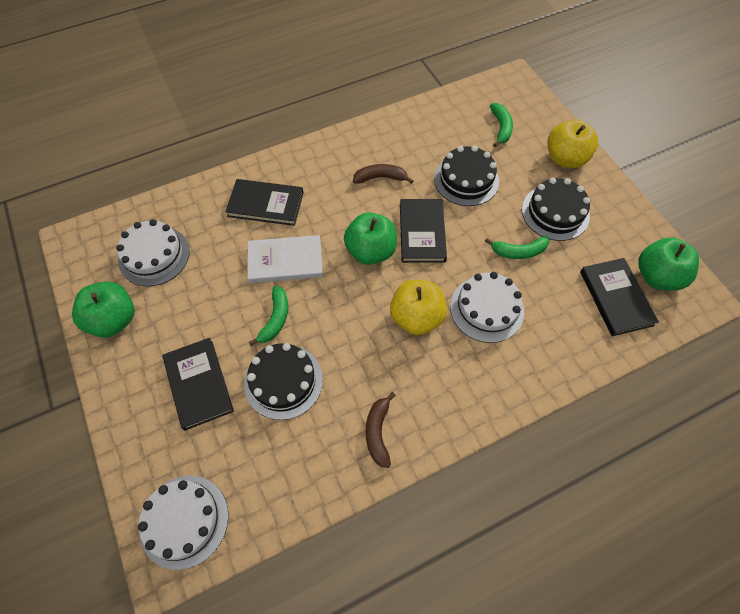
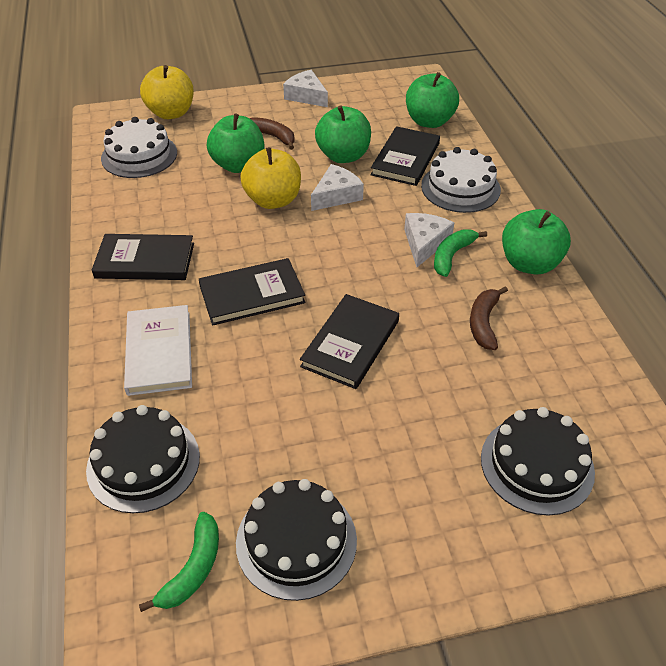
green apple: 3 -> 4
green banana: 3 -> 2
white cake: 3 -> 2
white cheese: 0 -> 3

